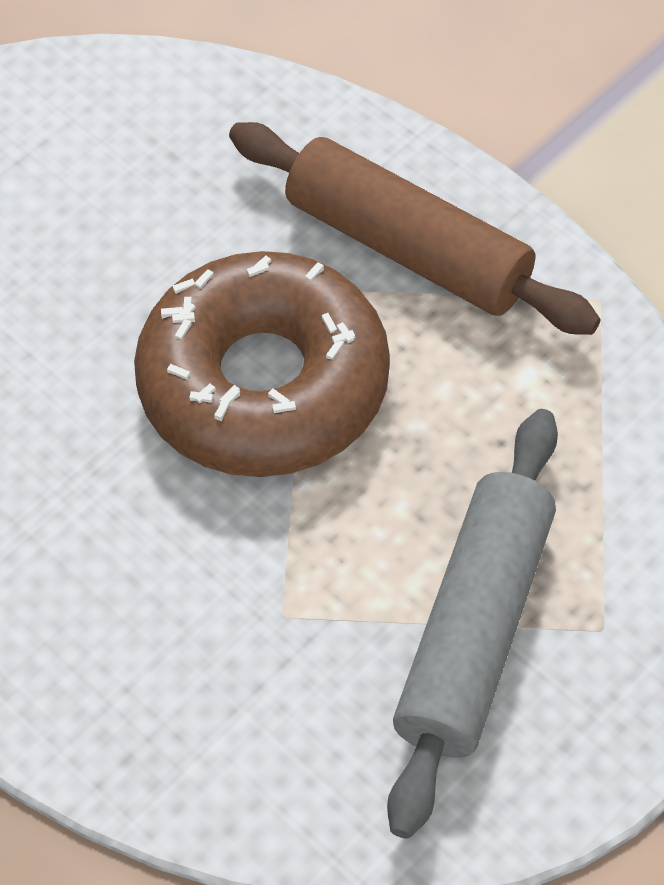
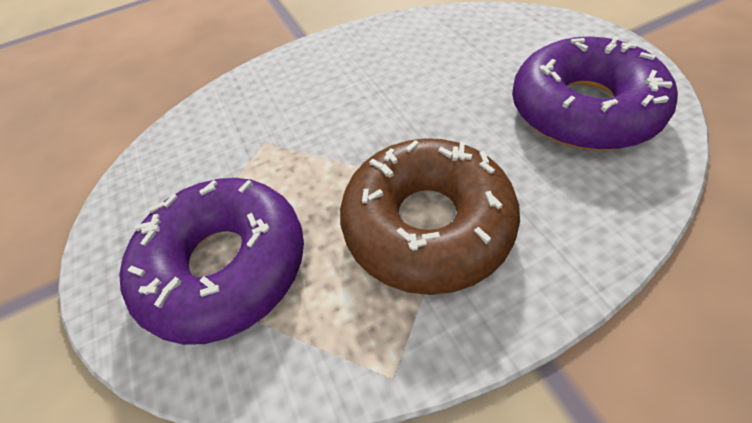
brown rolling pin: 1 -> 0
grey rolling pin: 1 -> 0
purple donut: 0 -> 2

